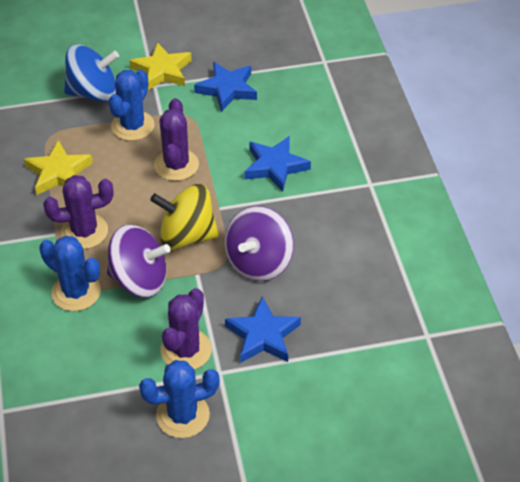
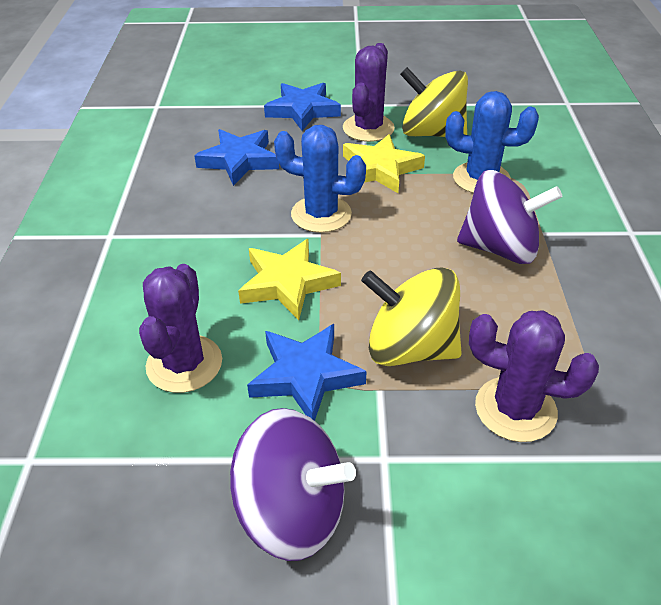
blue cactus: 3 -> 2
blue spinning top: 1 -> 0
yellow spinning top: 1 -> 2

